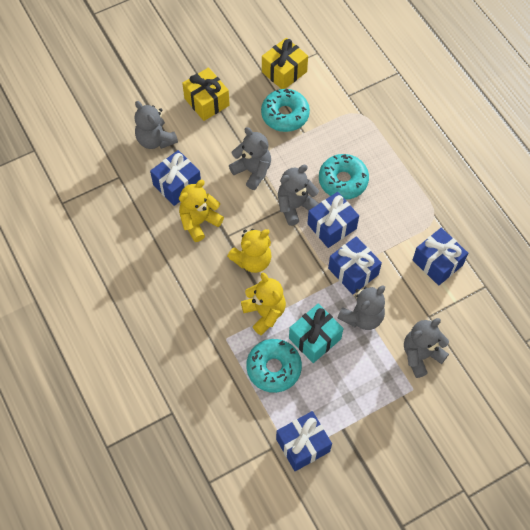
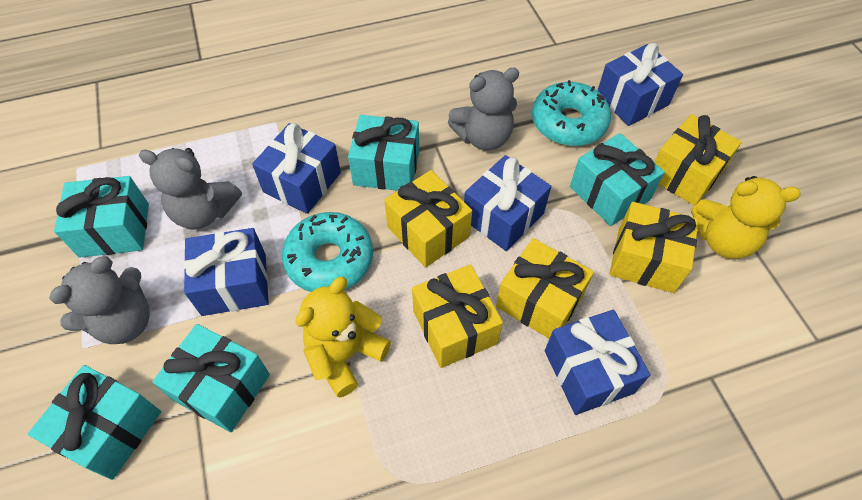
grey teddy bear: 5 -> 3
turquoise donut: 3 -> 2
turquoise gift: 1 -> 5
yellow gift: 2 -> 5
yellow teddy bear: 3 -> 2

